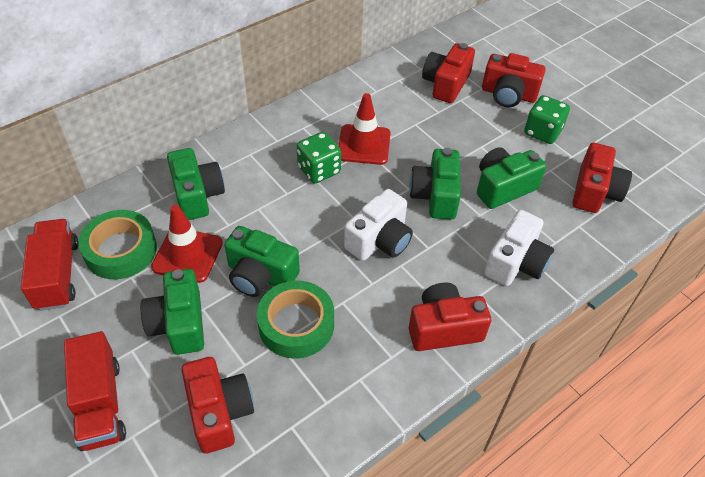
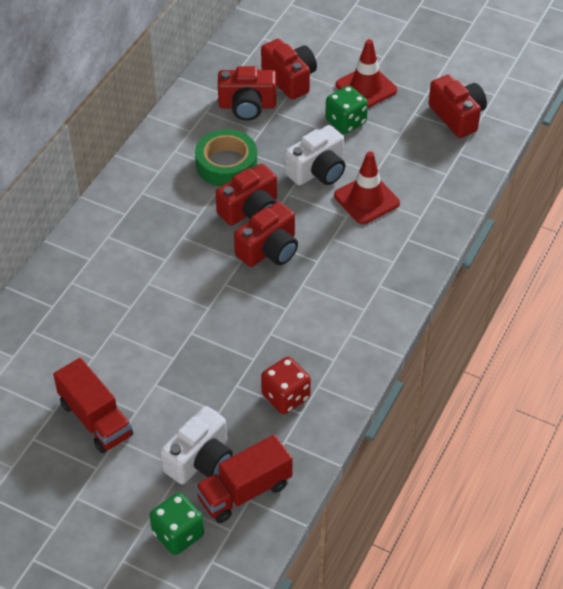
green camera: 5 -> 0
green tape: 2 -> 1
red dice: 0 -> 1

